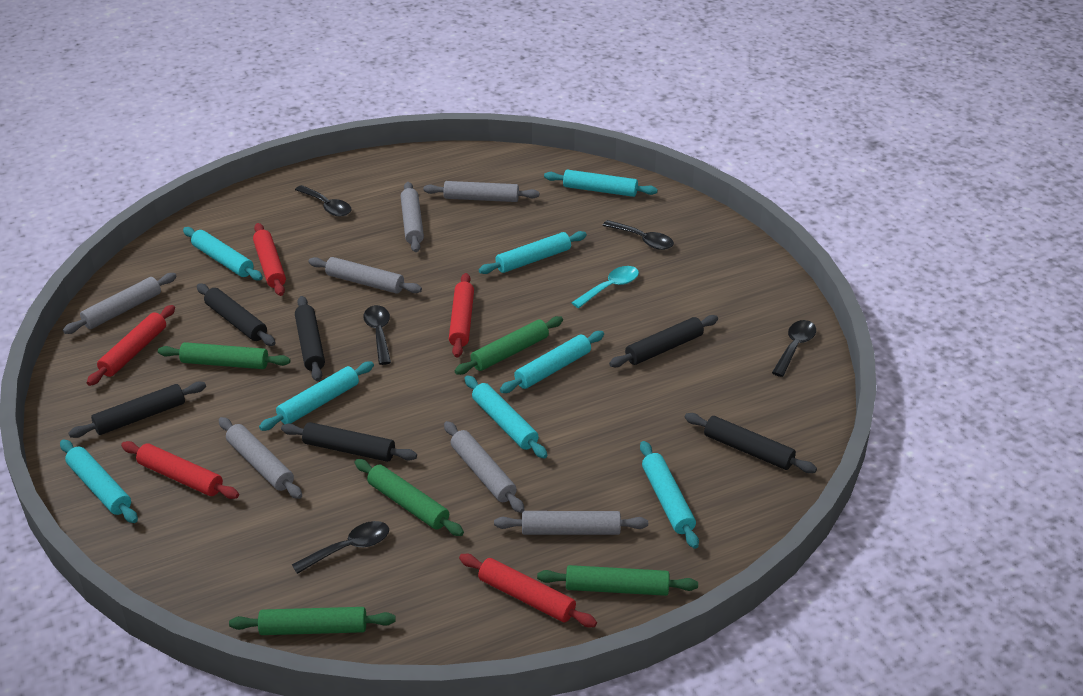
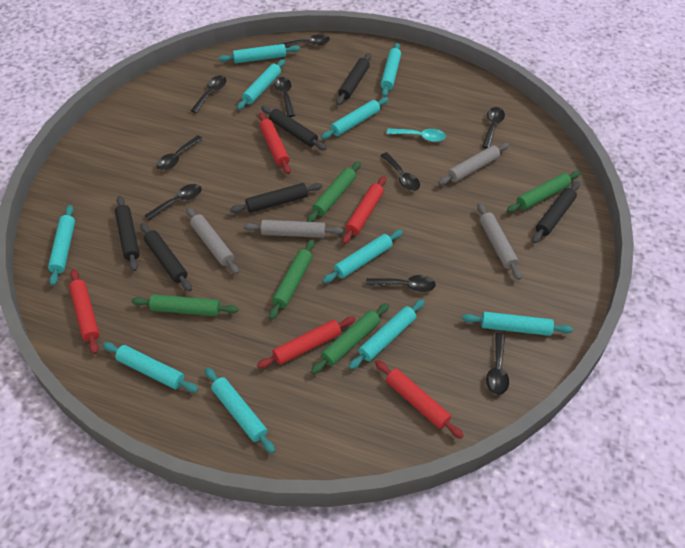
black spoon: 5 -> 9
grey rolling pin: 7 -> 4
turquoise rolling pin: 8 -> 10

